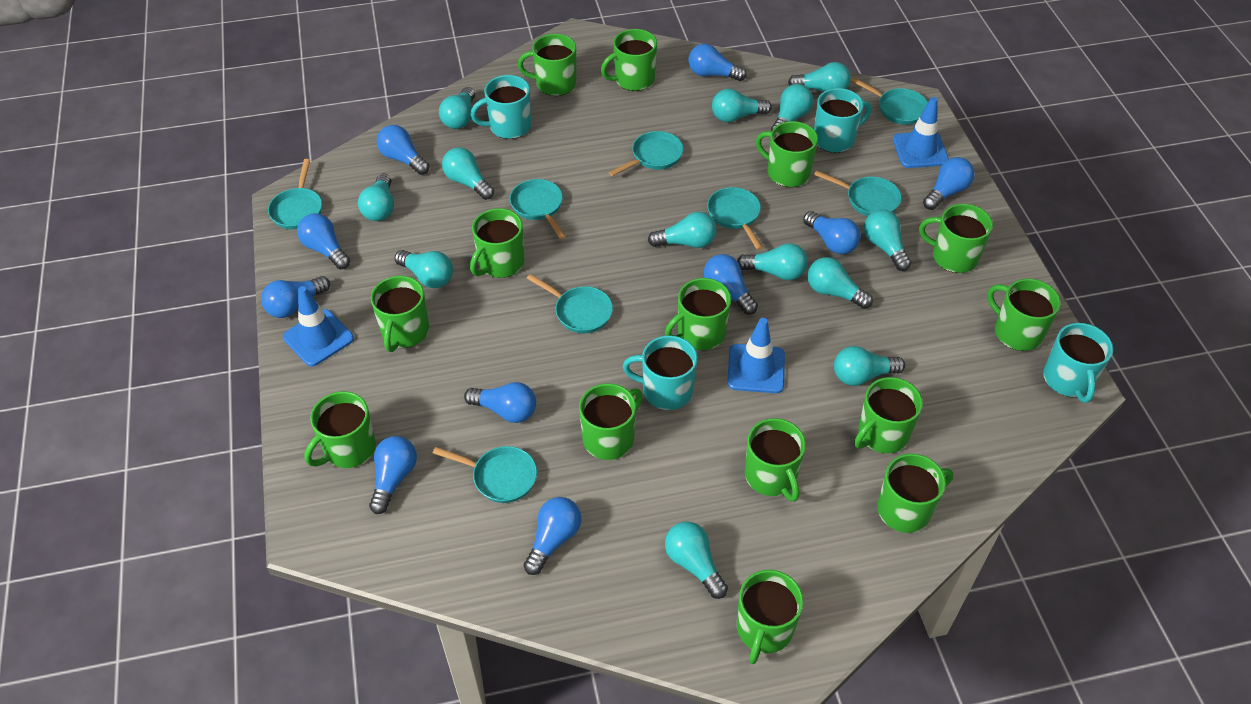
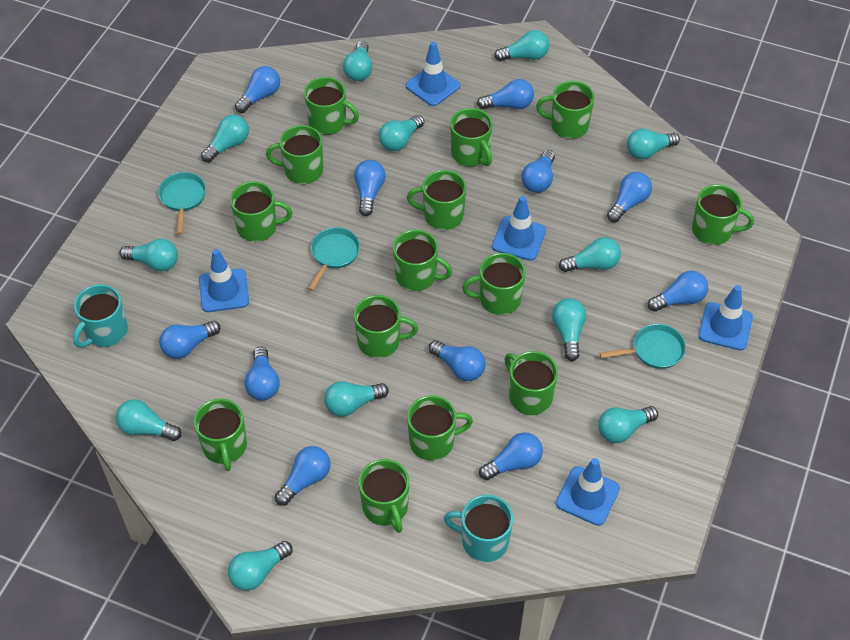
blue light bulb: 10 -> 11
blue traffic cone: 3 -> 5
turquoise light bulb: 13 -> 12
turquoise mug: 4 -> 2
turquoise pan: 8 -> 3

